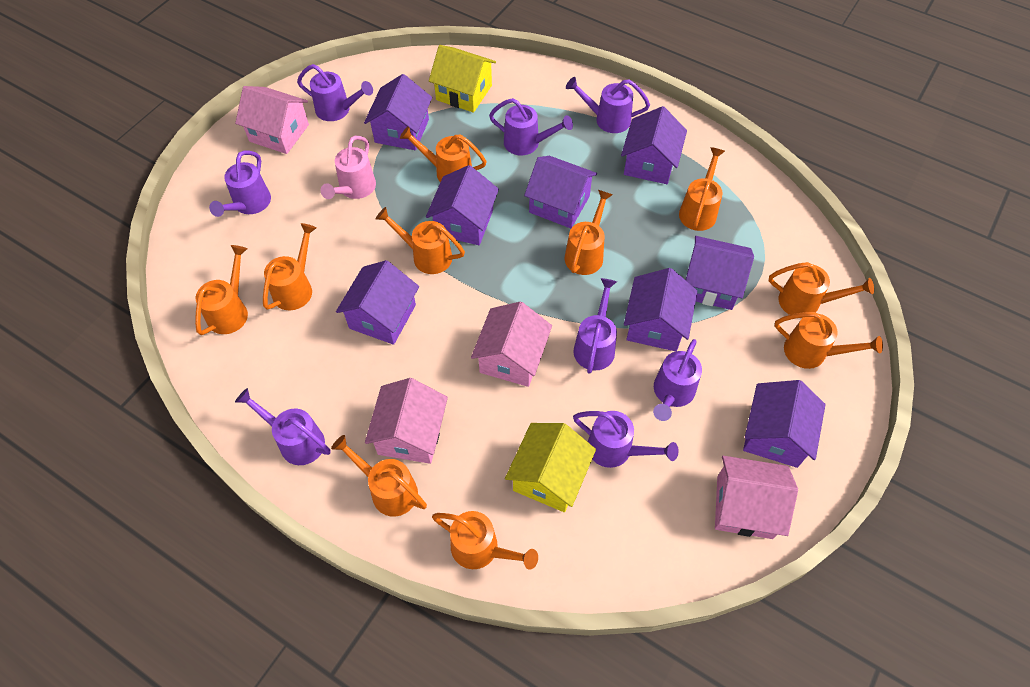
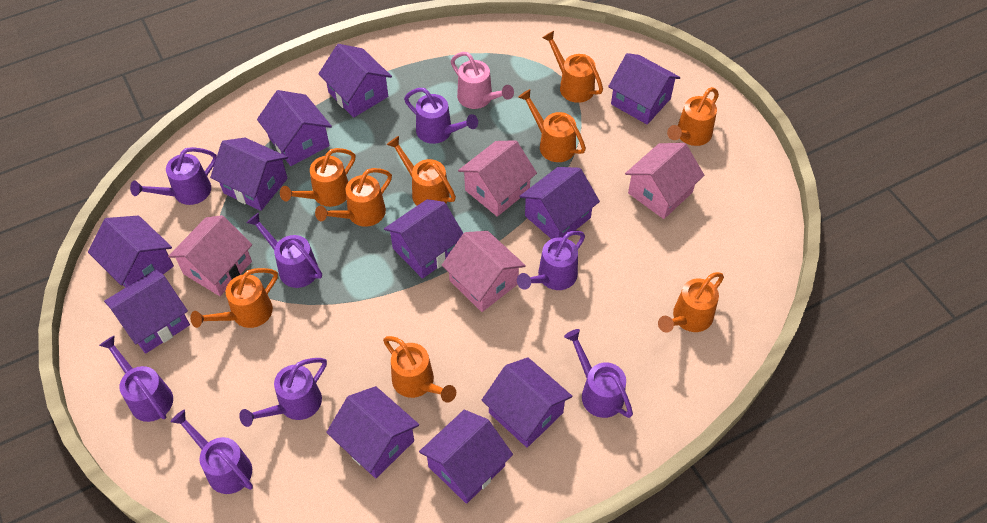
orange watering can: 10 -> 9
purple house: 8 -> 11
yellow house: 2 -> 0

